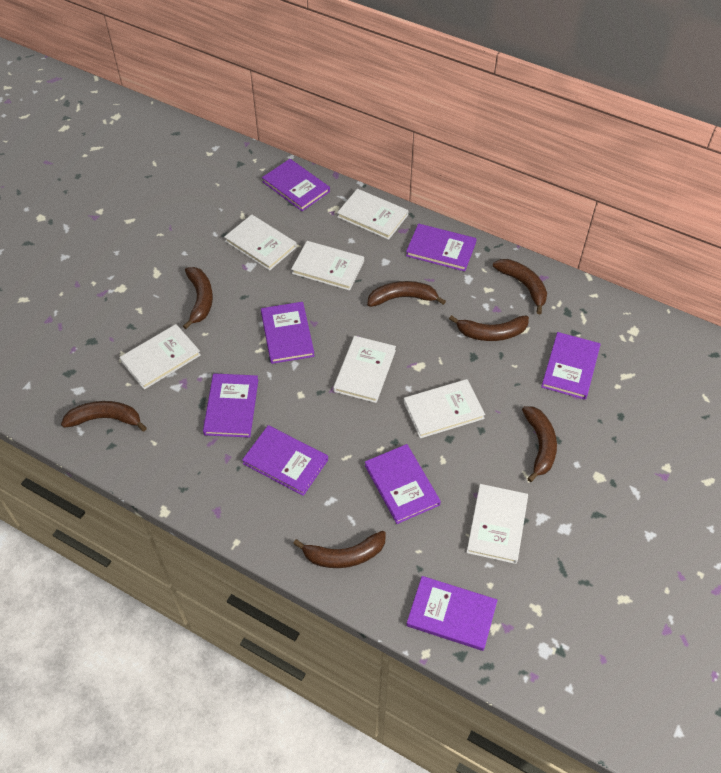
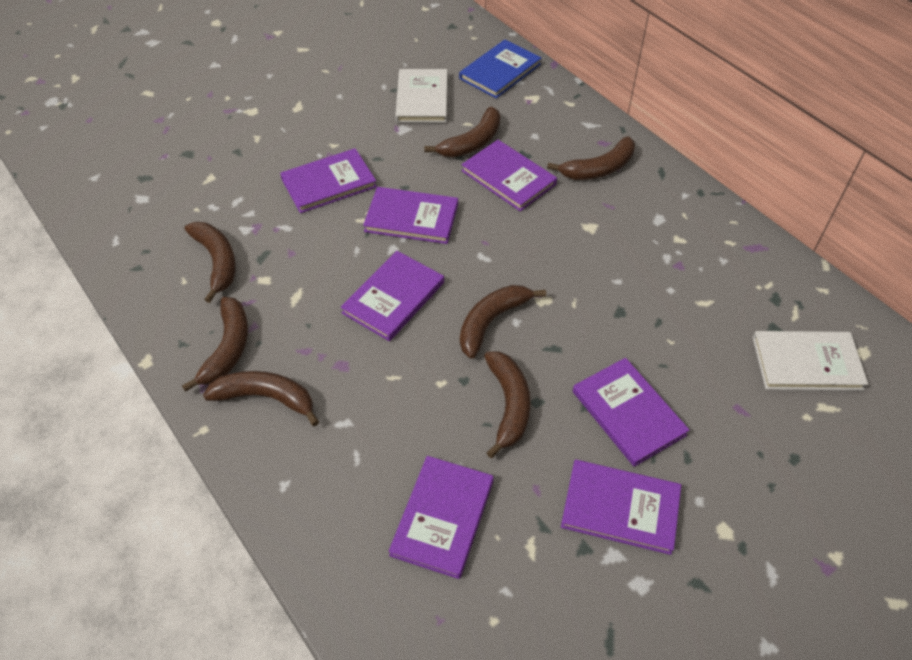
blue book: 0 -> 1
purple book: 8 -> 7
white book: 7 -> 2

